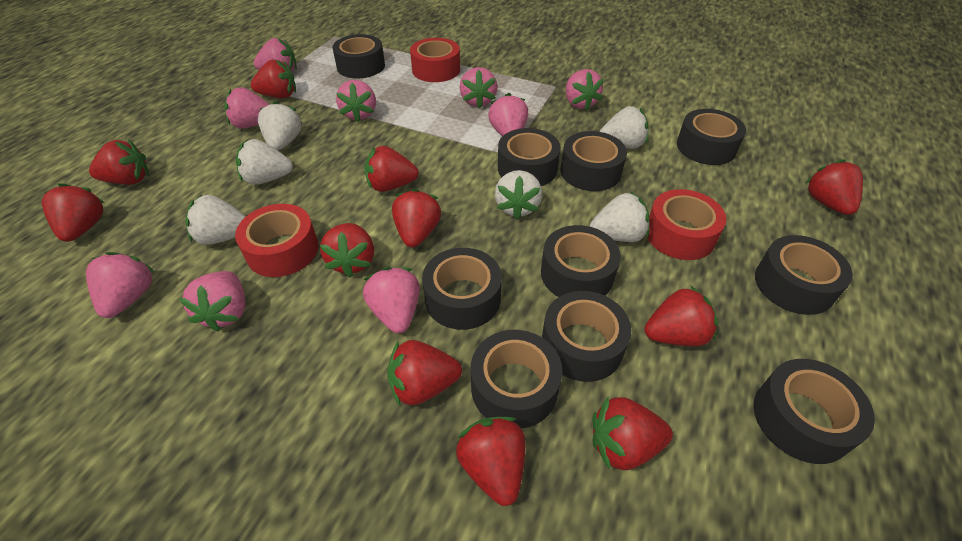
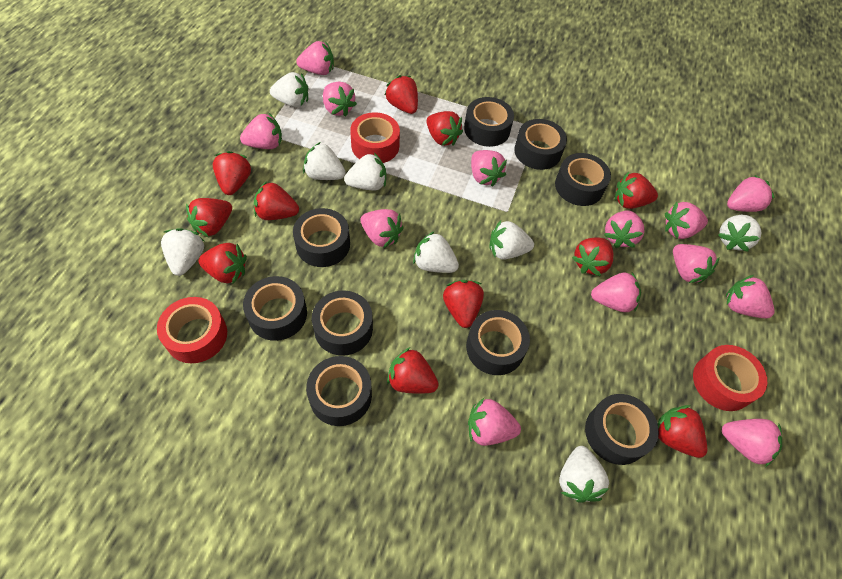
black tape: 10 -> 9
pink strawberry: 9 -> 13
white strawberry: 6 -> 8

